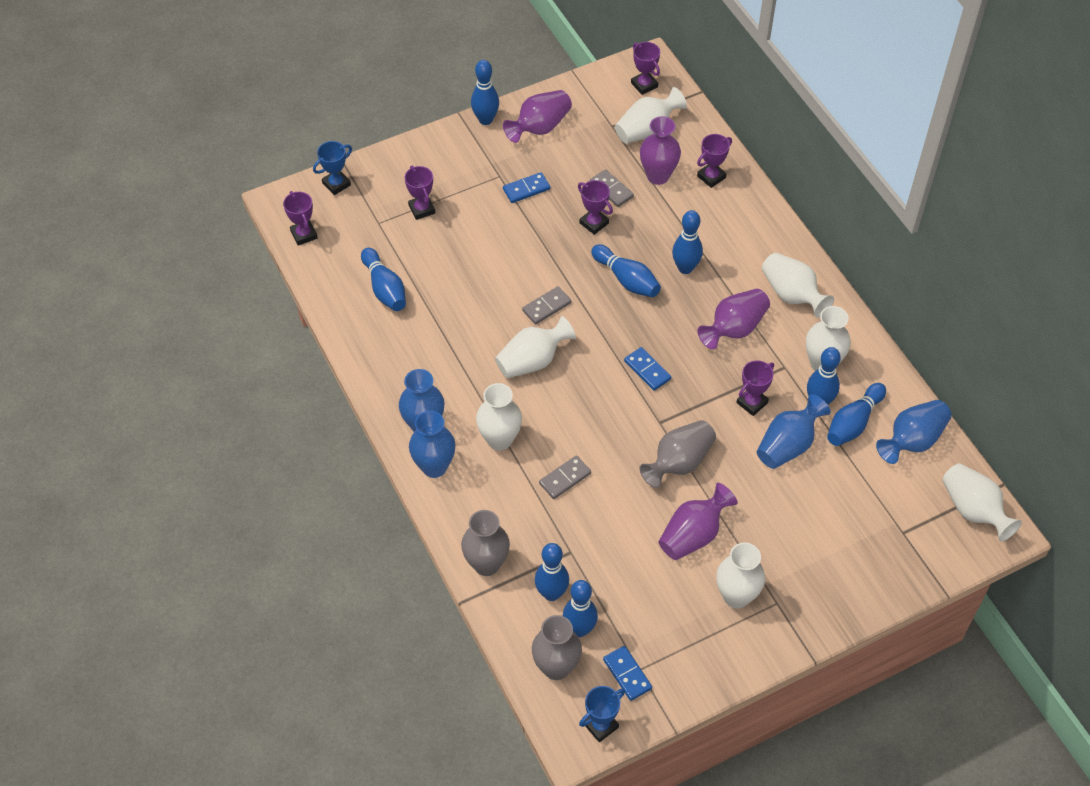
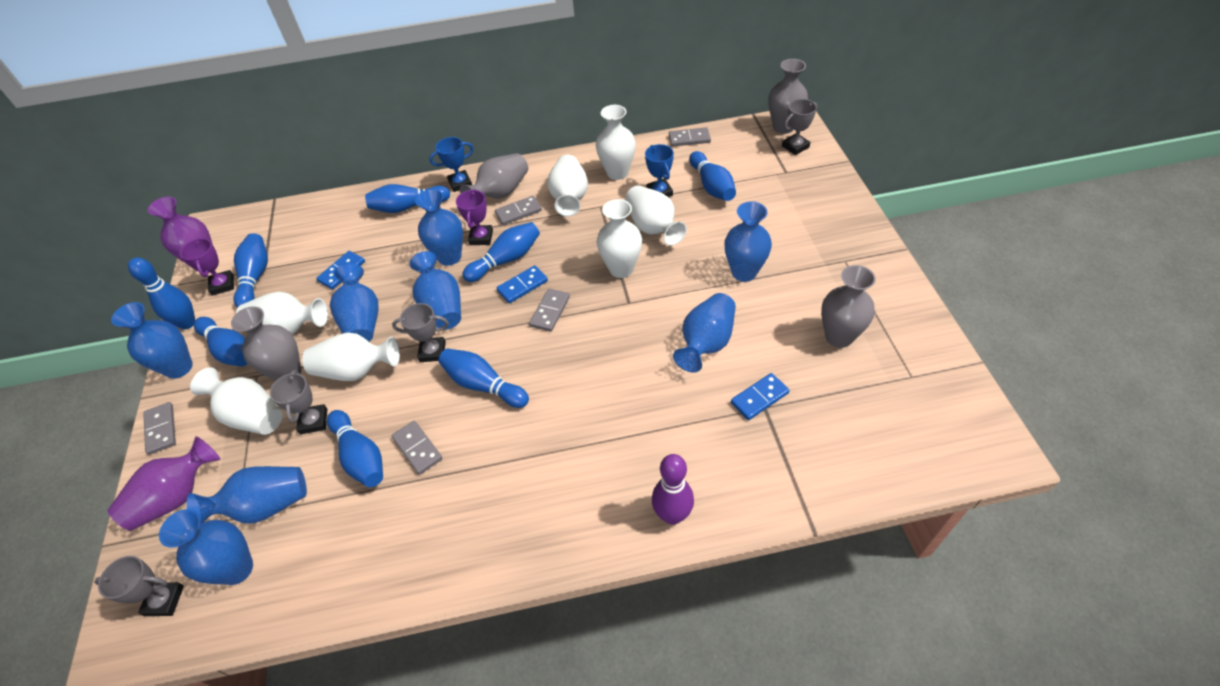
blue vase: 4 -> 8
grey domino: 3 -> 5
grey trophy: 0 -> 4
grey vase: 3 -> 4
purple bowling pin: 0 -> 1
purple trophy: 6 -> 2
purple vase: 4 -> 2

